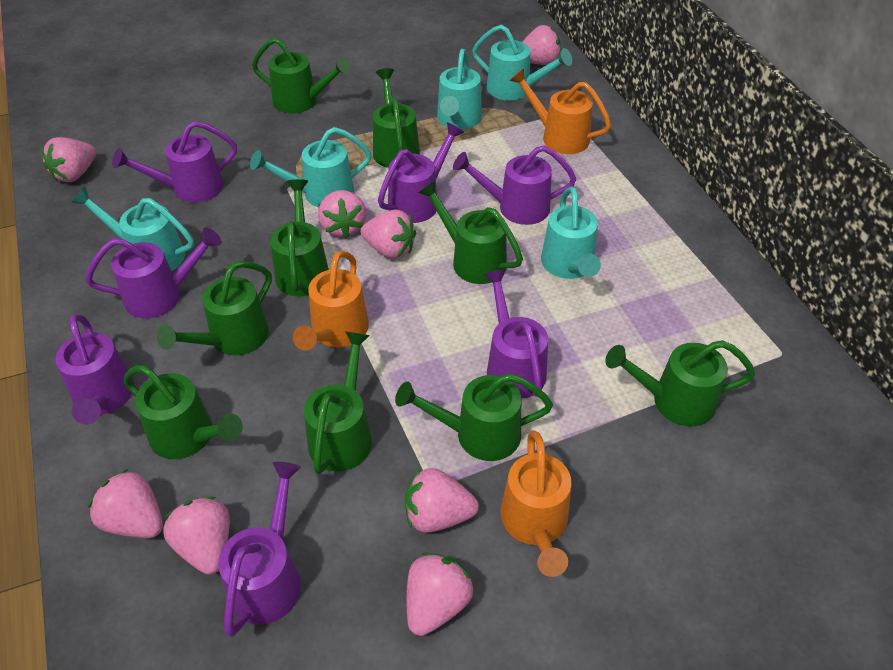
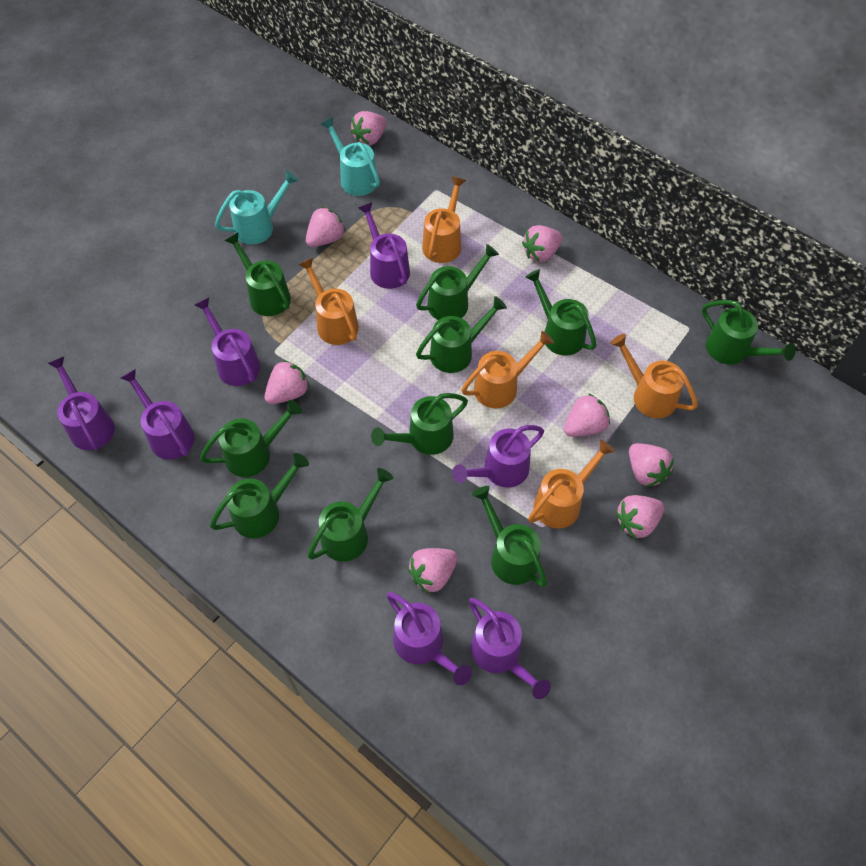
green watering can: 9 -> 10
orange watering can: 3 -> 5
turquoise watering can: 5 -> 2

